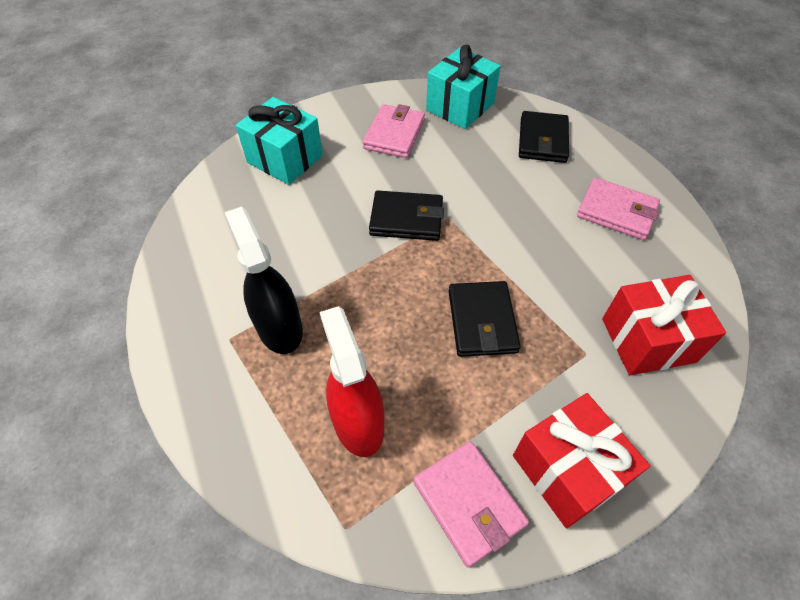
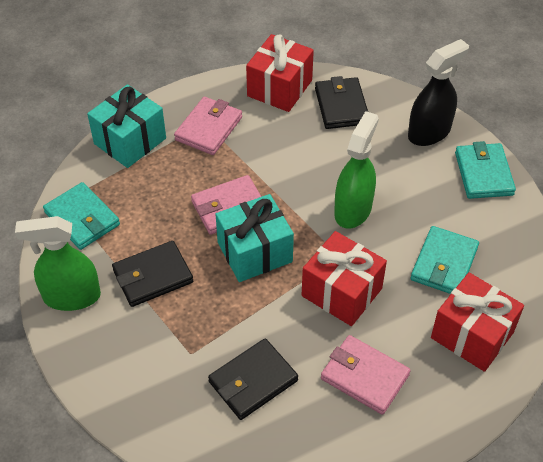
green spray bottle: 0 -> 2
red gift: 2 -> 3
red spray bottle: 1 -> 0
turquoise wallet: 0 -> 3

